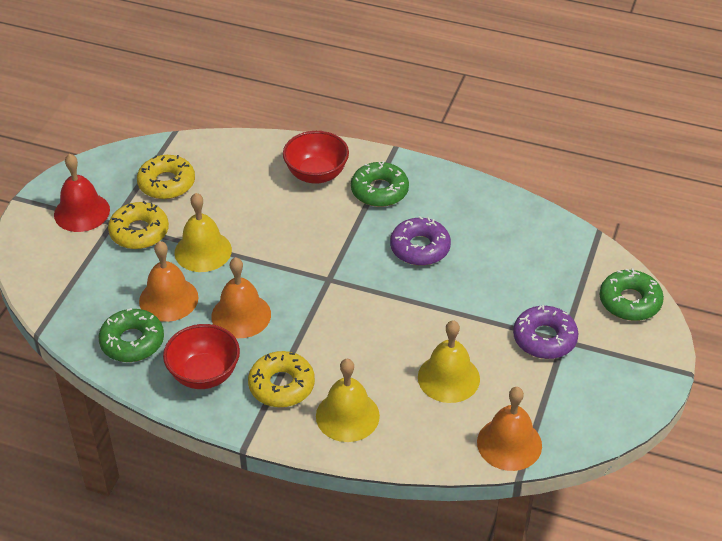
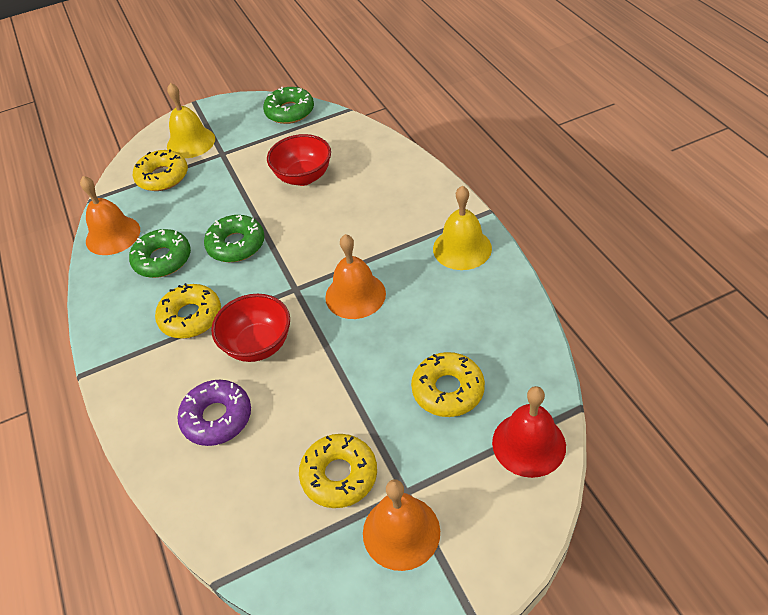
purple donut: 2 -> 1
yellow bell: 3 -> 2
yellow donut: 3 -> 4

